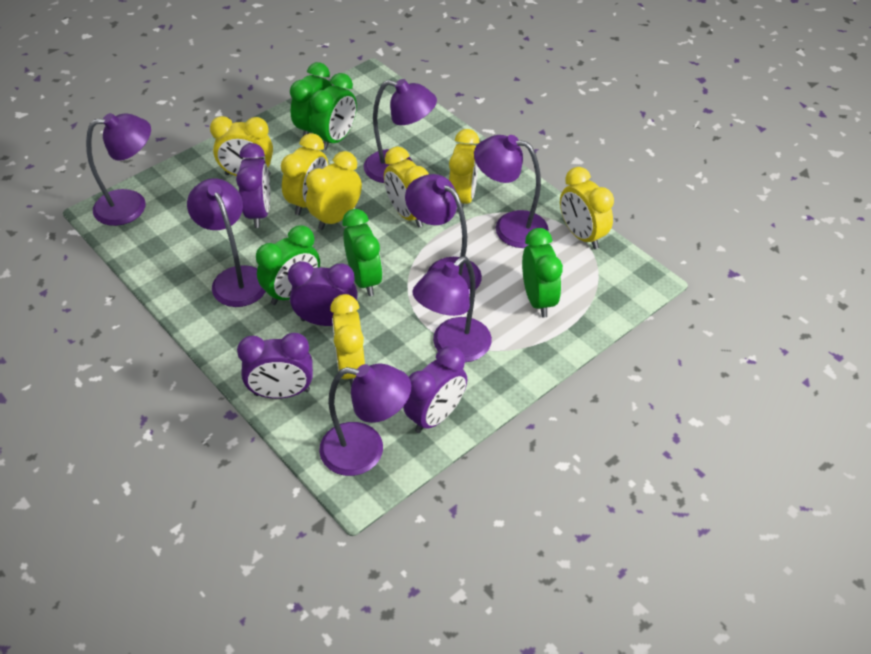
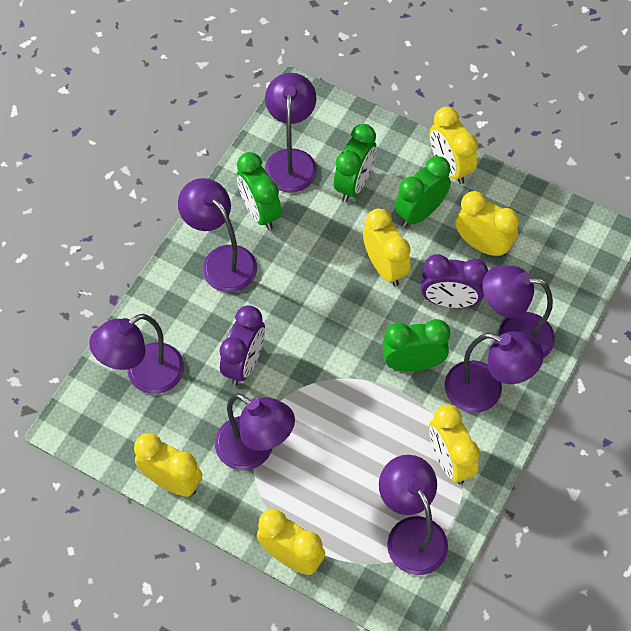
green clock: 5 -> 4
purple clock: 4 -> 2
yellow clock: 7 -> 6

